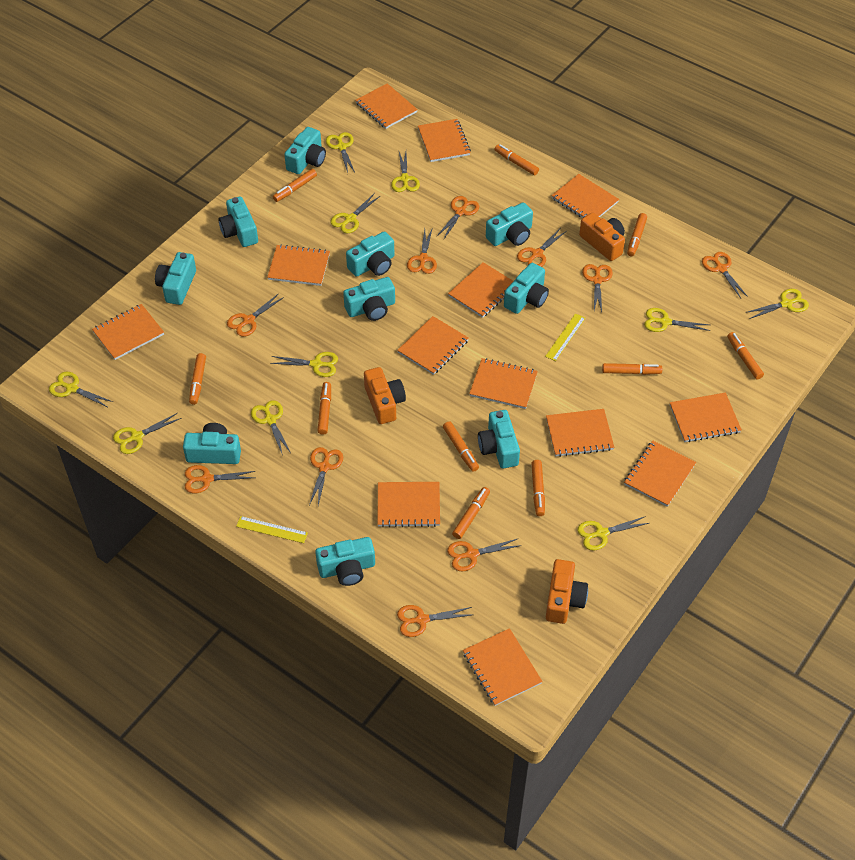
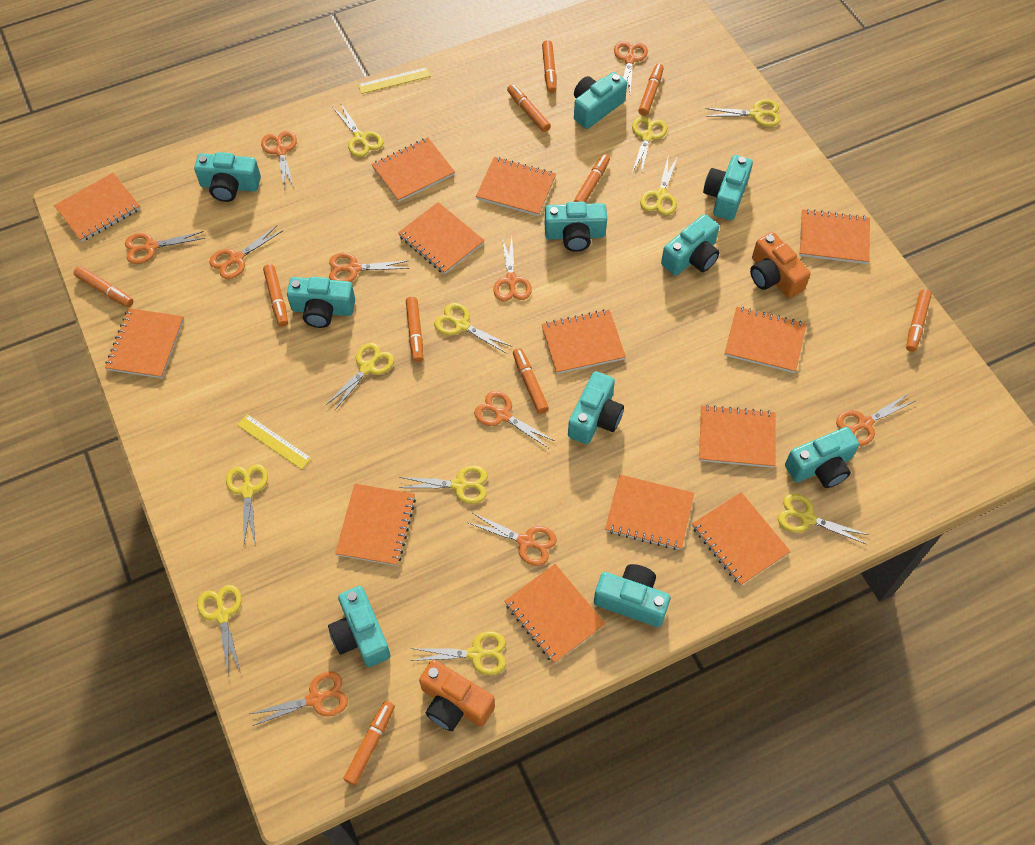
orange camera: 3 -> 2
yellow scissors: 10 -> 11

